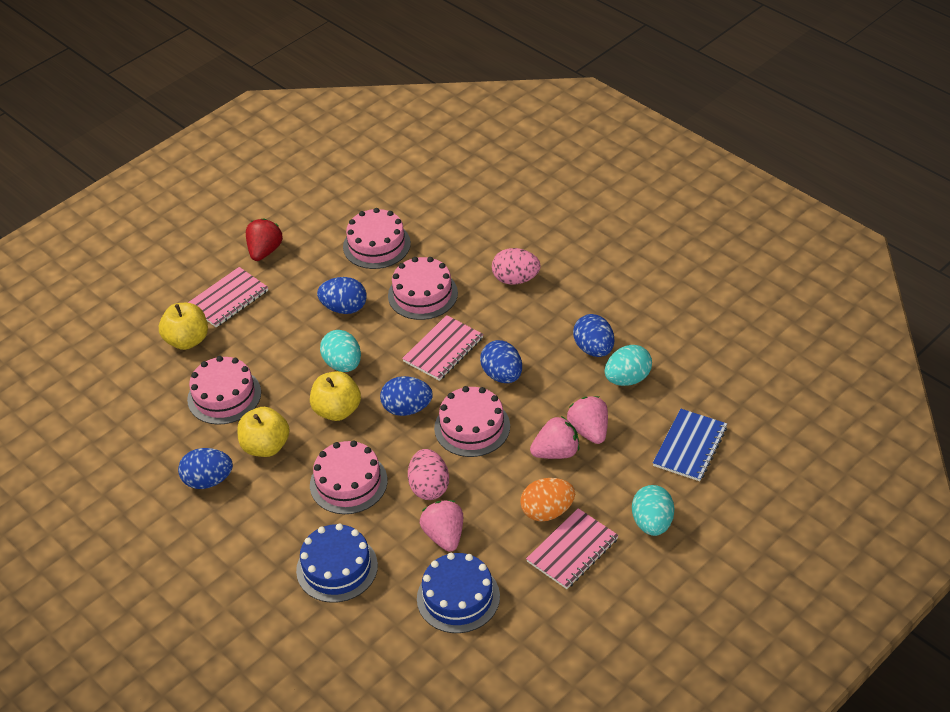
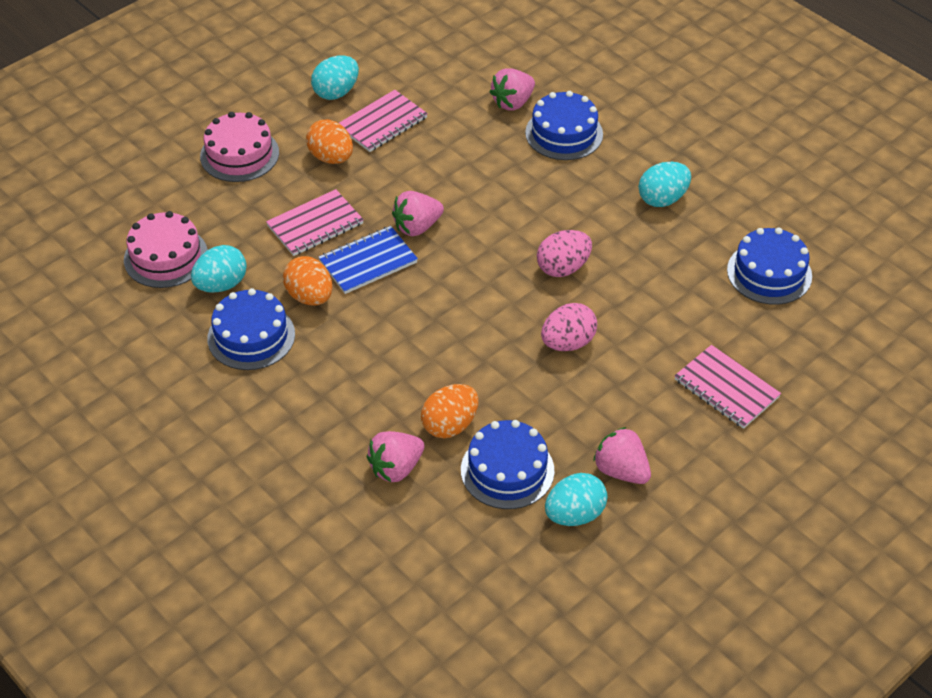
blue cake: 2 -> 4
blue egg: 5 -> 0
orange egg: 1 -> 3
pink cake: 5 -> 2
pink strawberry: 3 -> 4
red strawberry: 1 -> 0
turquoise egg: 3 -> 4
yellow apple: 3 -> 0

